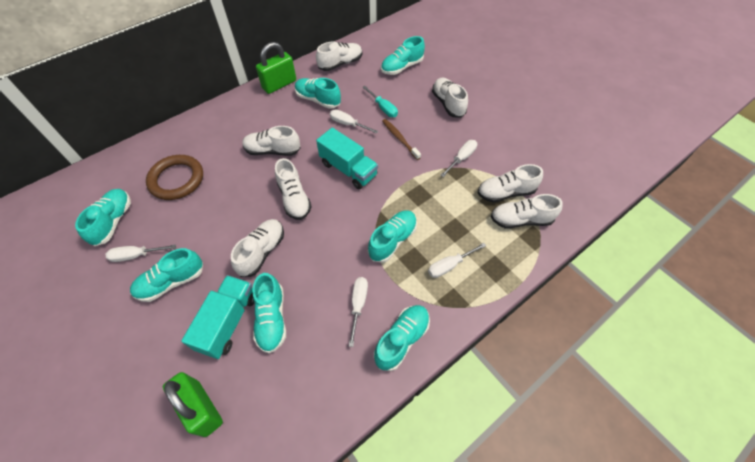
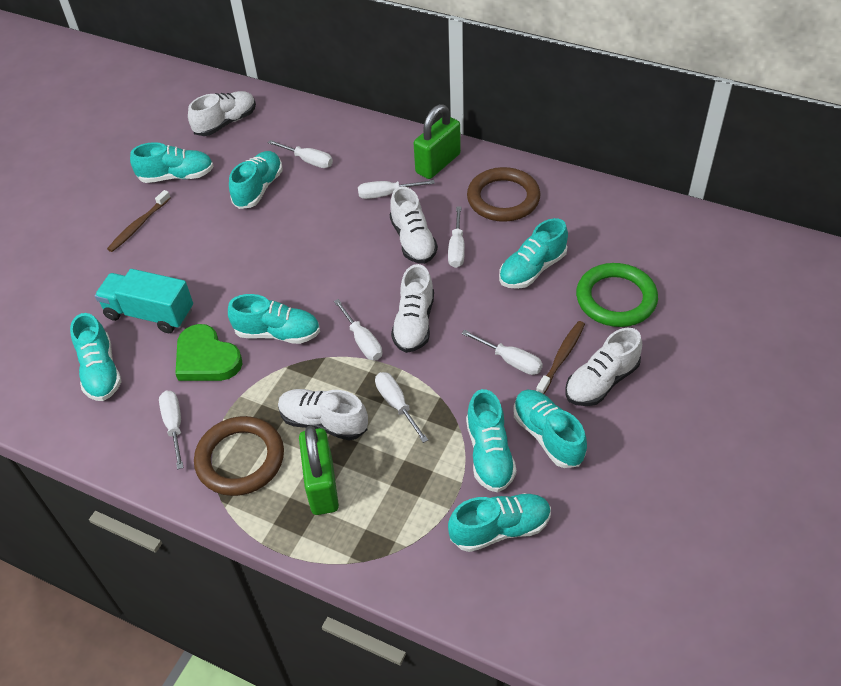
brown ring: 1 -> 2
brown toothbrush: 1 -> 2
green heart: 0 -> 1
green ring: 0 -> 1
turquoise screwdriver: 1 -> 0
turquoise shoe: 7 -> 8
turquoise truck: 2 -> 1
white screwdriver: 5 -> 7
white shoe: 7 -> 5

